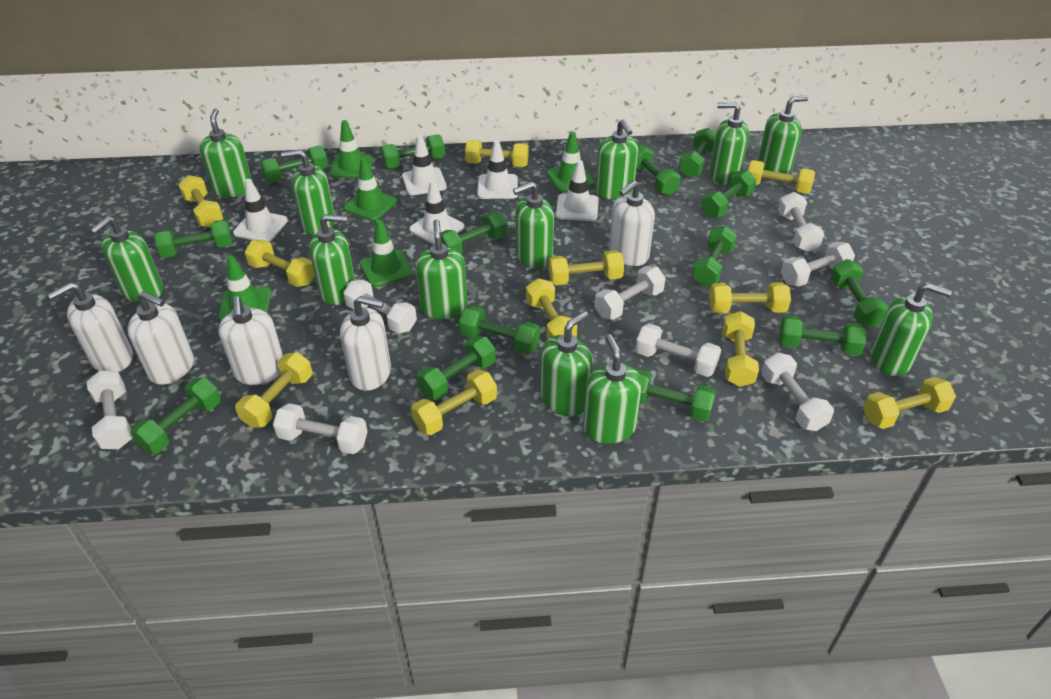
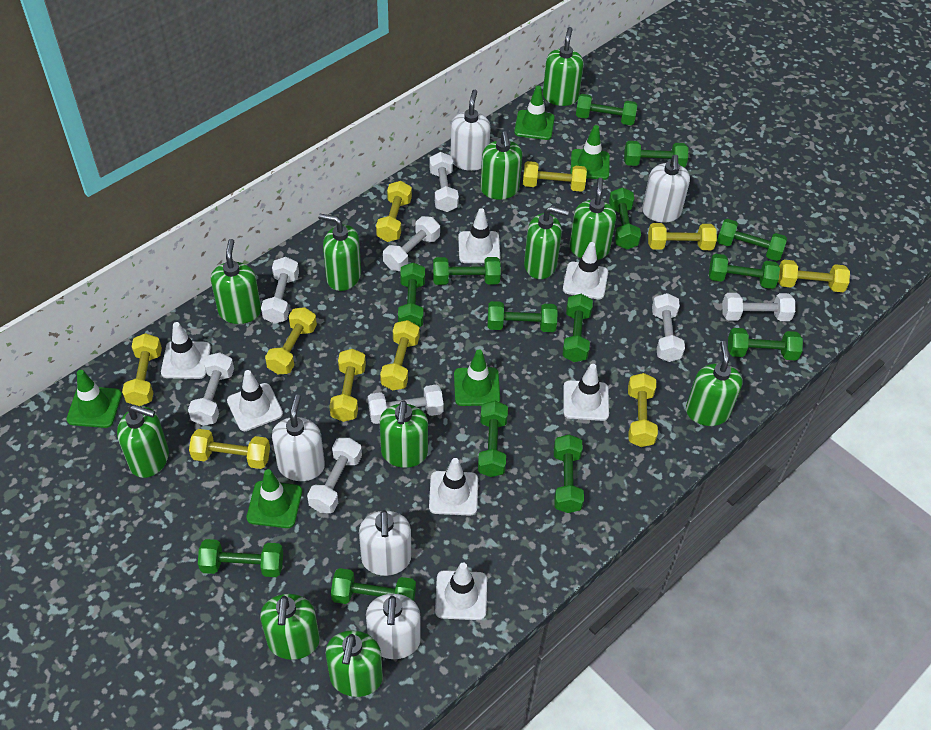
green soap dispenser: 12 -> 11
white traffic cone: 5 -> 7
yellow dumbbell: 11 -> 10

